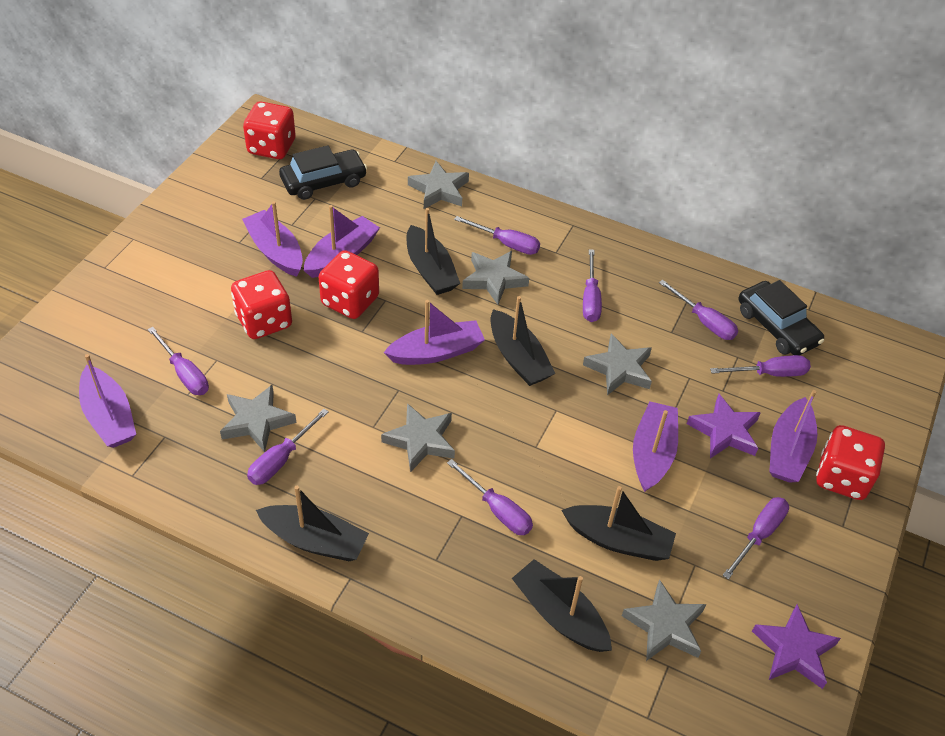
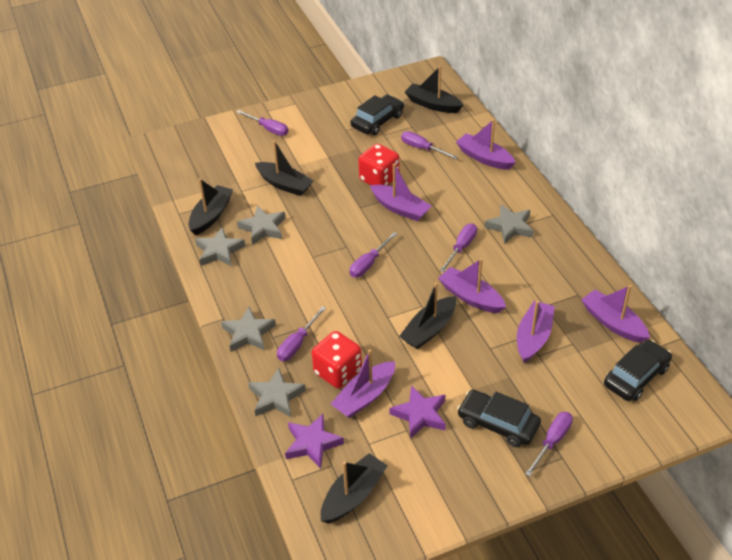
black car: 2 -> 3
grey star: 6 -> 5
purple screwdriver: 8 -> 6
red dice: 4 -> 2

